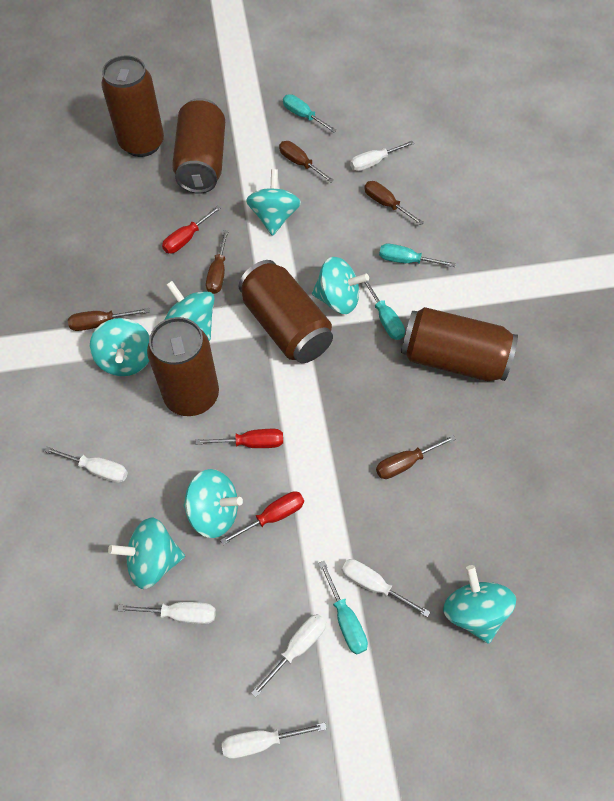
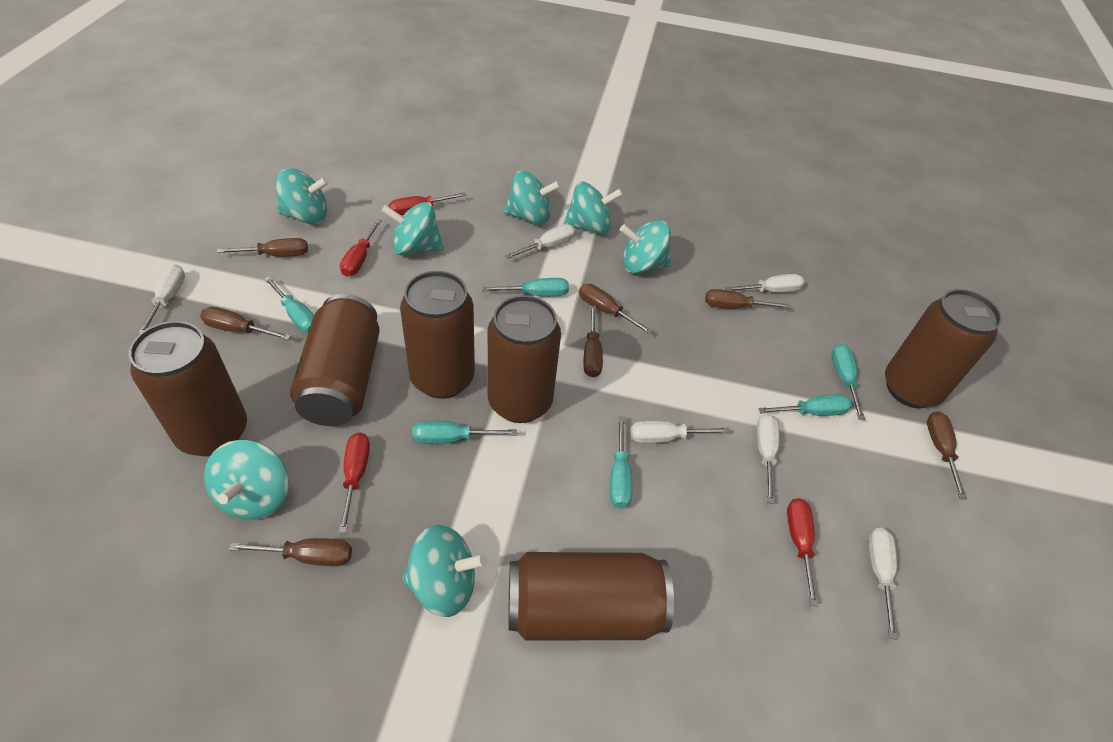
brown can: 5 -> 6
brown screwdriver: 5 -> 7
red screwdriver: 3 -> 4
turquoise screwdriver: 4 -> 6

